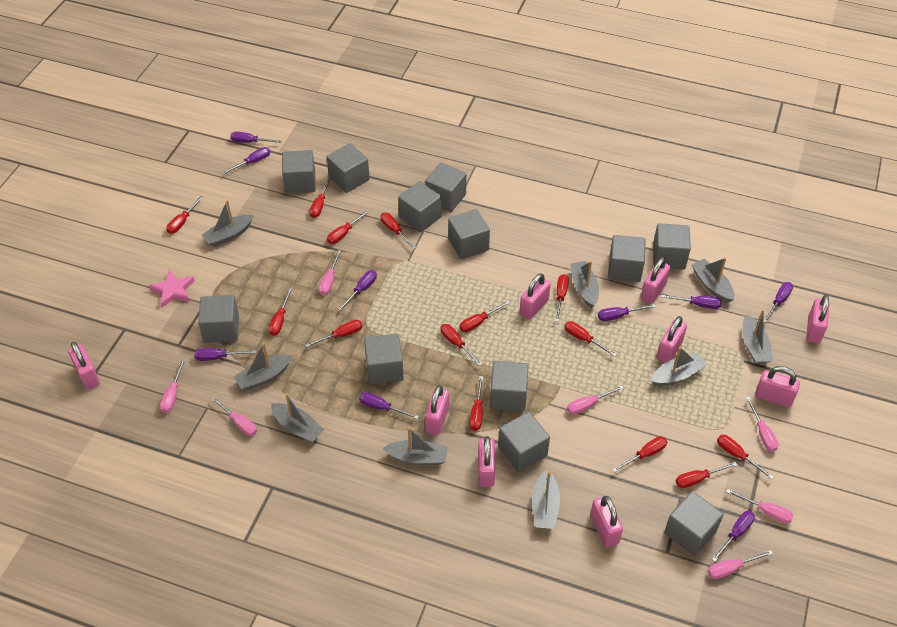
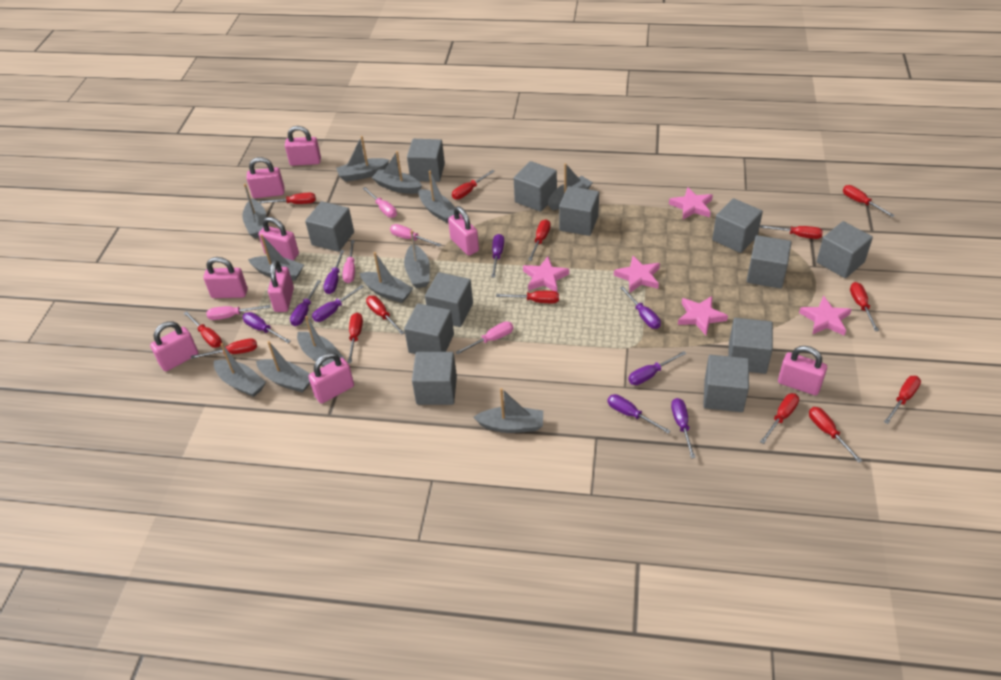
grey boat: 9 -> 12
pink screwdriver: 7 -> 5
pink star: 1 -> 5

